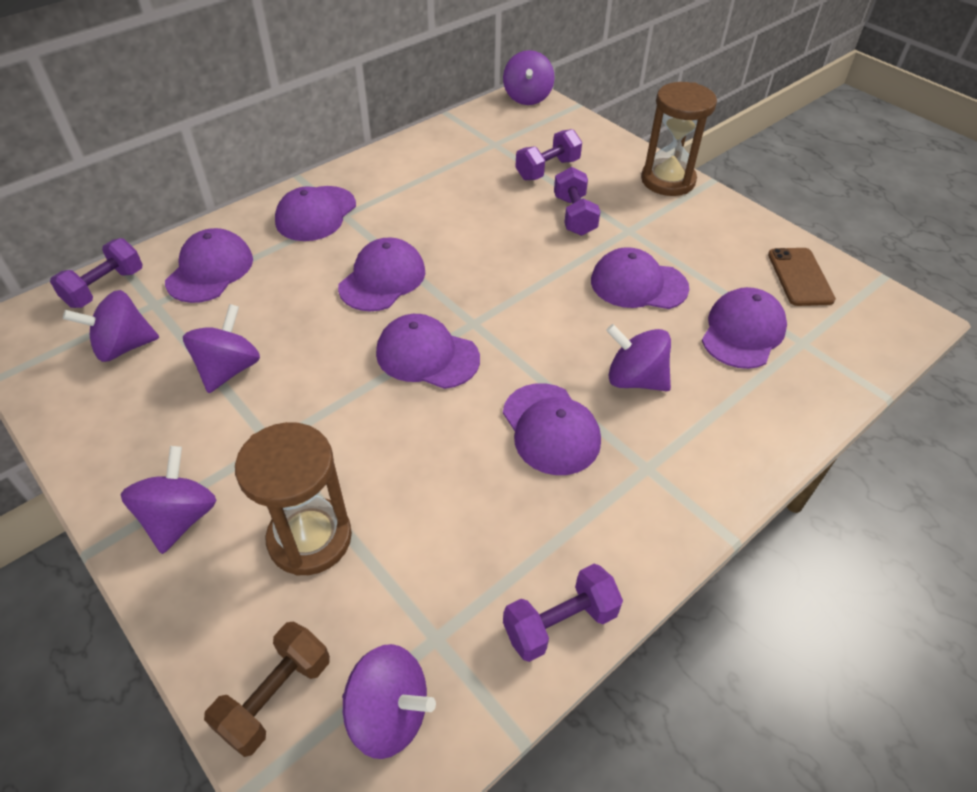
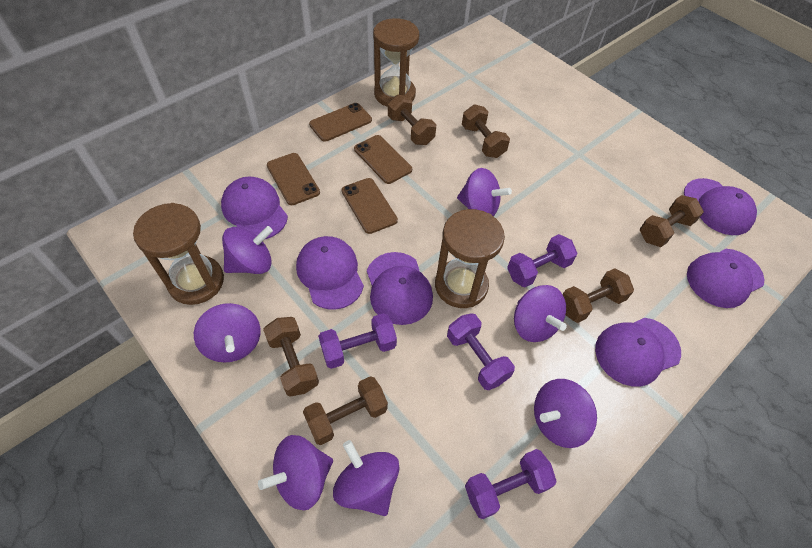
brown dumbbell: 1 -> 6
brown hourglass: 2 -> 3
brown phone: 1 -> 4
purple cap: 7 -> 6
purple spinning top: 6 -> 7

